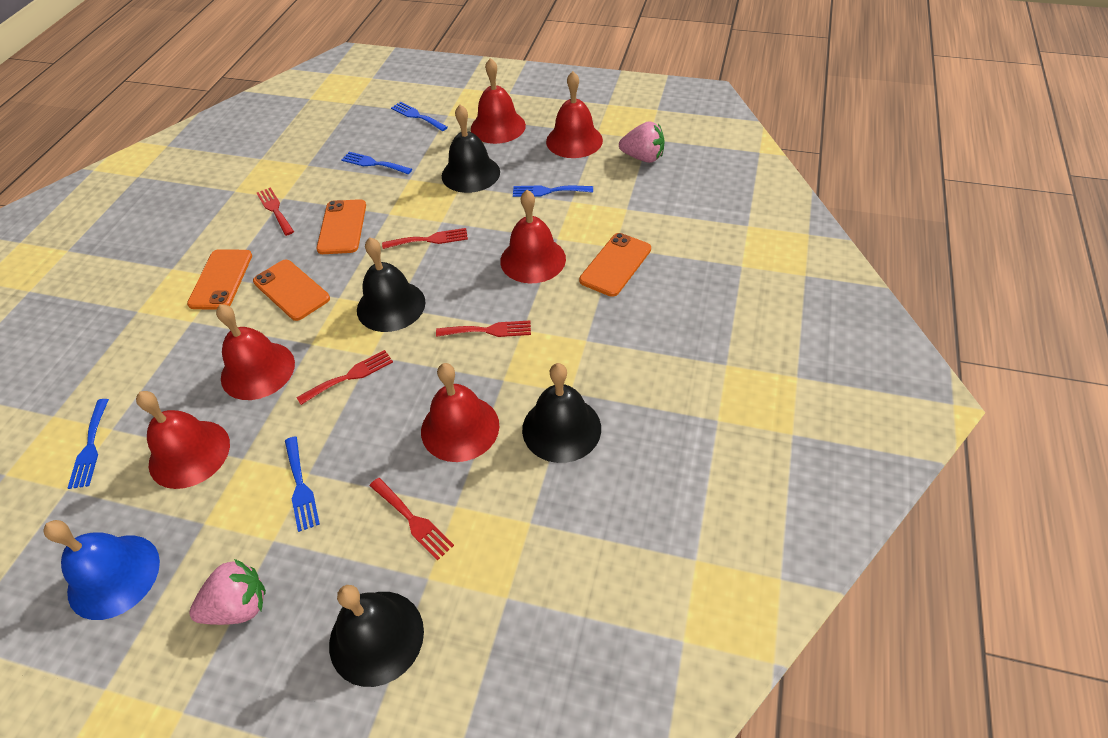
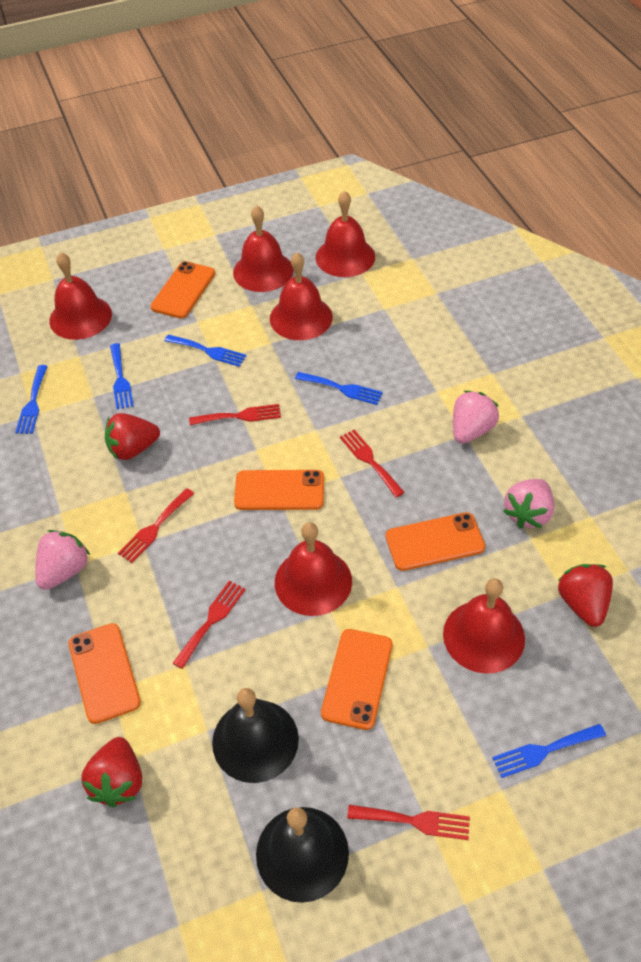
black bell: 4 -> 2
blue bell: 1 -> 0
orange phone: 4 -> 5
pink strawberry: 2 -> 3
red strawberry: 0 -> 3

